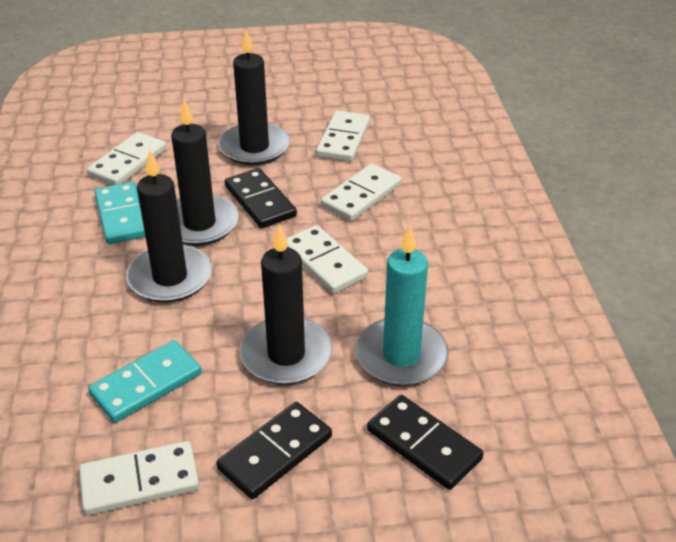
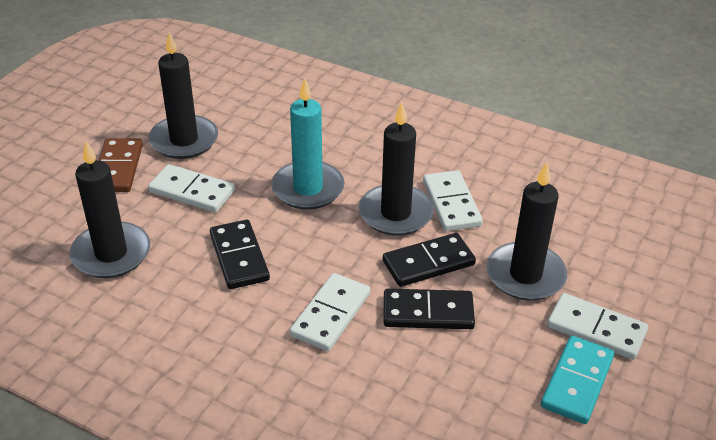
brown domino: 0 -> 1
turquoise domino: 2 -> 1
white domino: 5 -> 4

